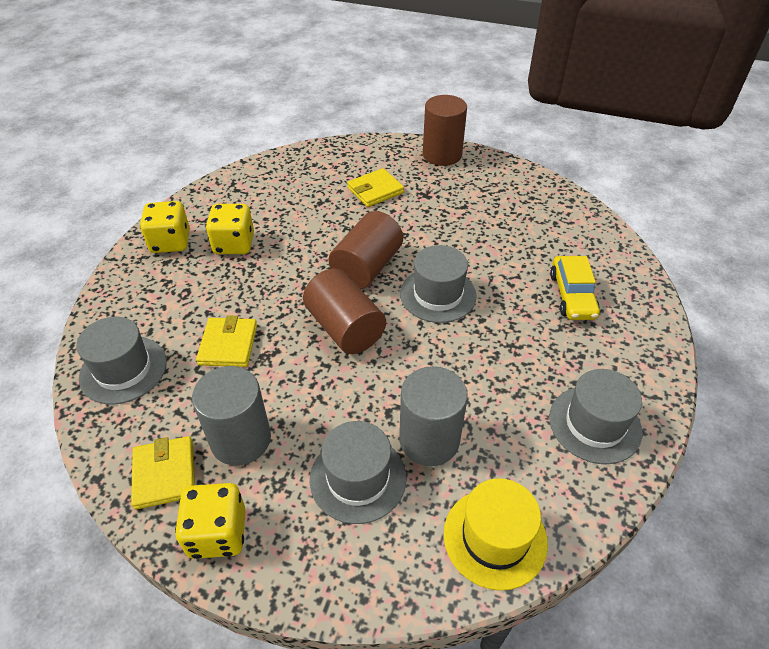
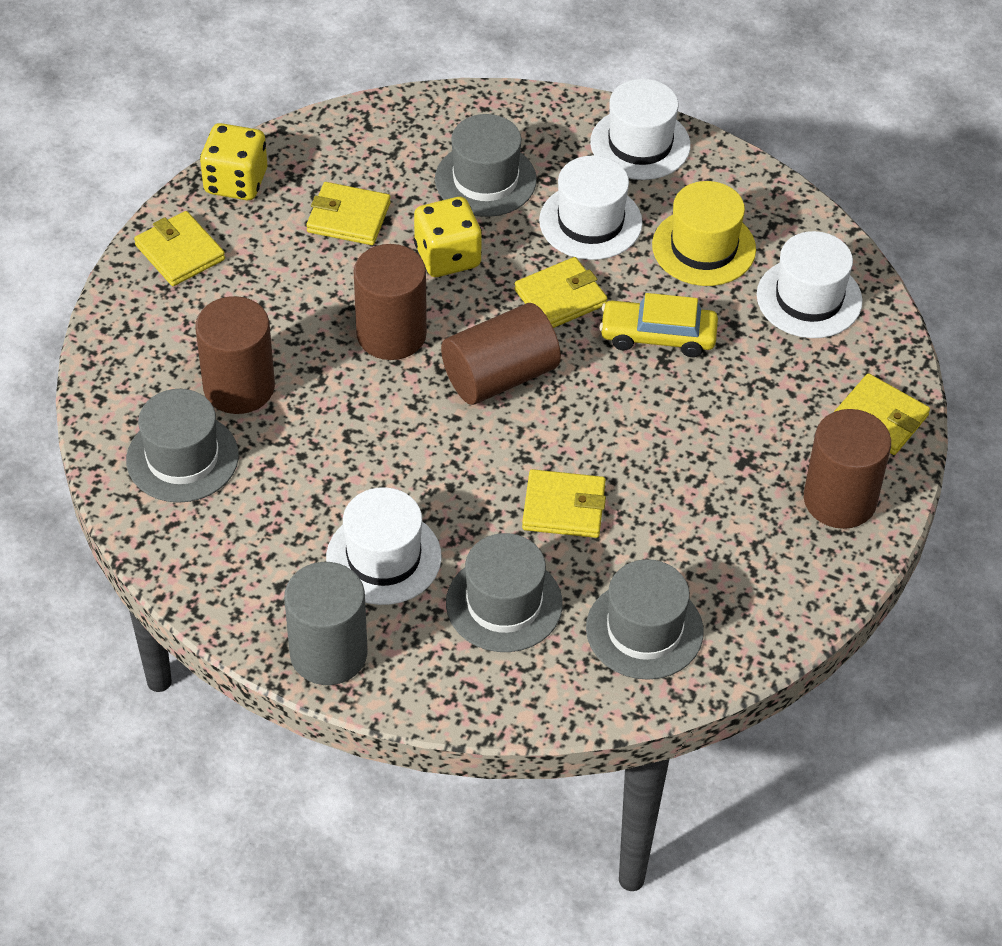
brown cylinder: 3 -> 4
grey cylinder: 2 -> 1
white hat: 0 -> 4
yellow dice: 3 -> 2
yellow wallet: 3 -> 5

